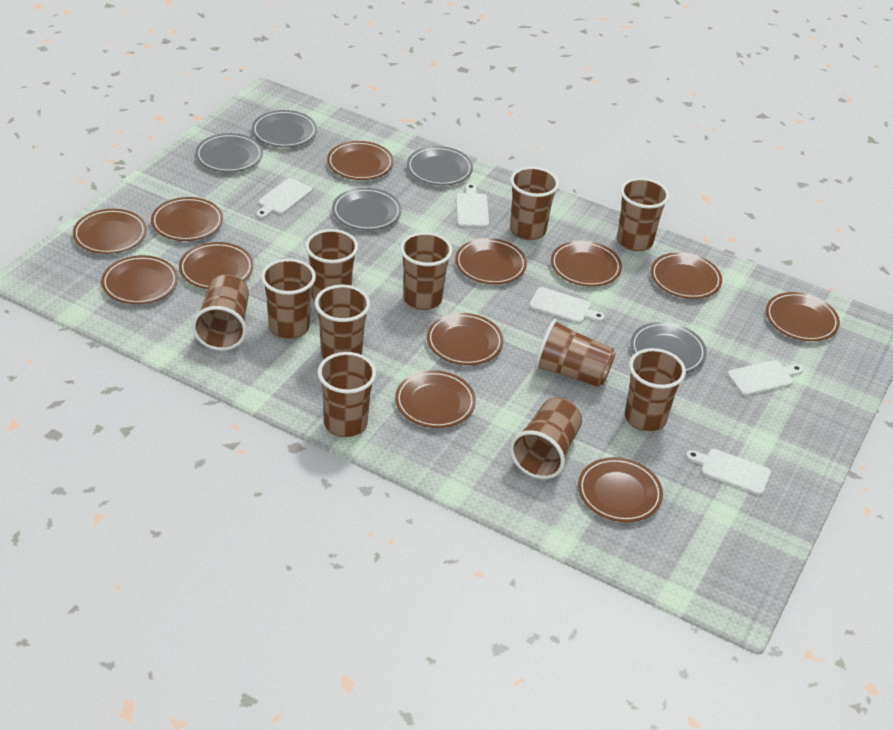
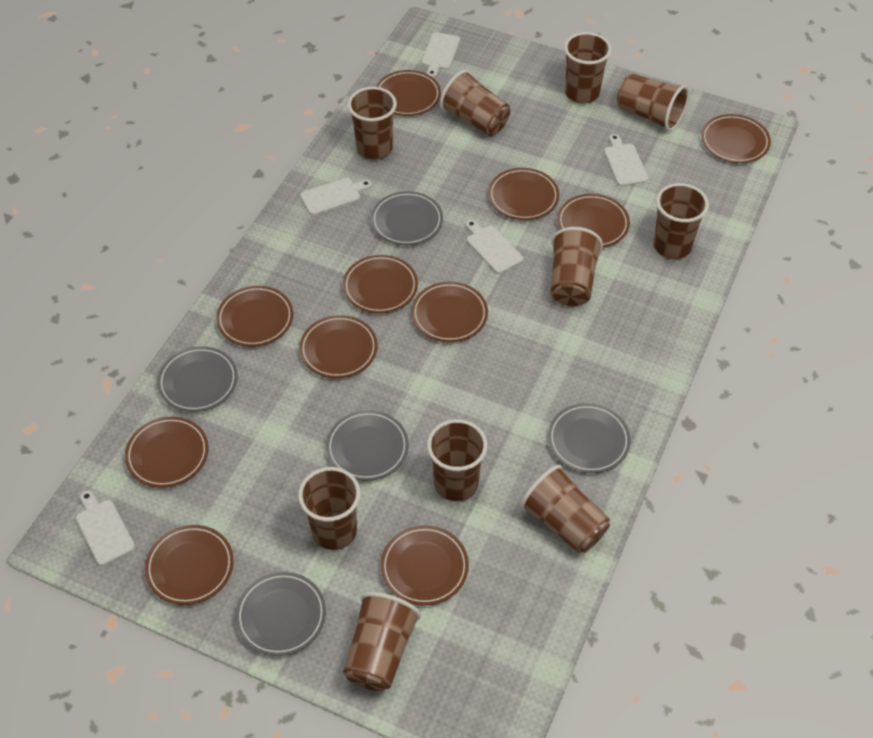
brown cup: 11 -> 10
brown plate: 12 -> 11

